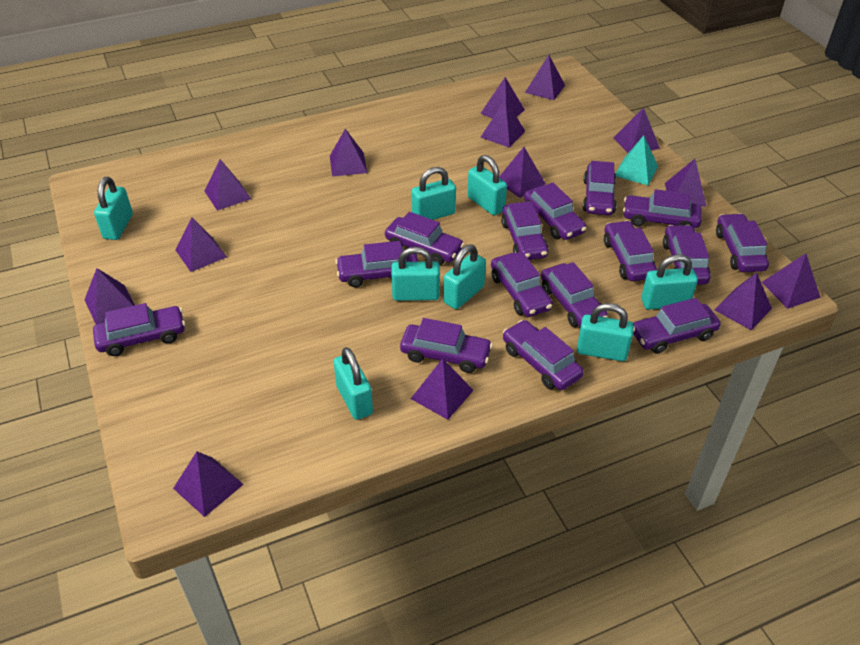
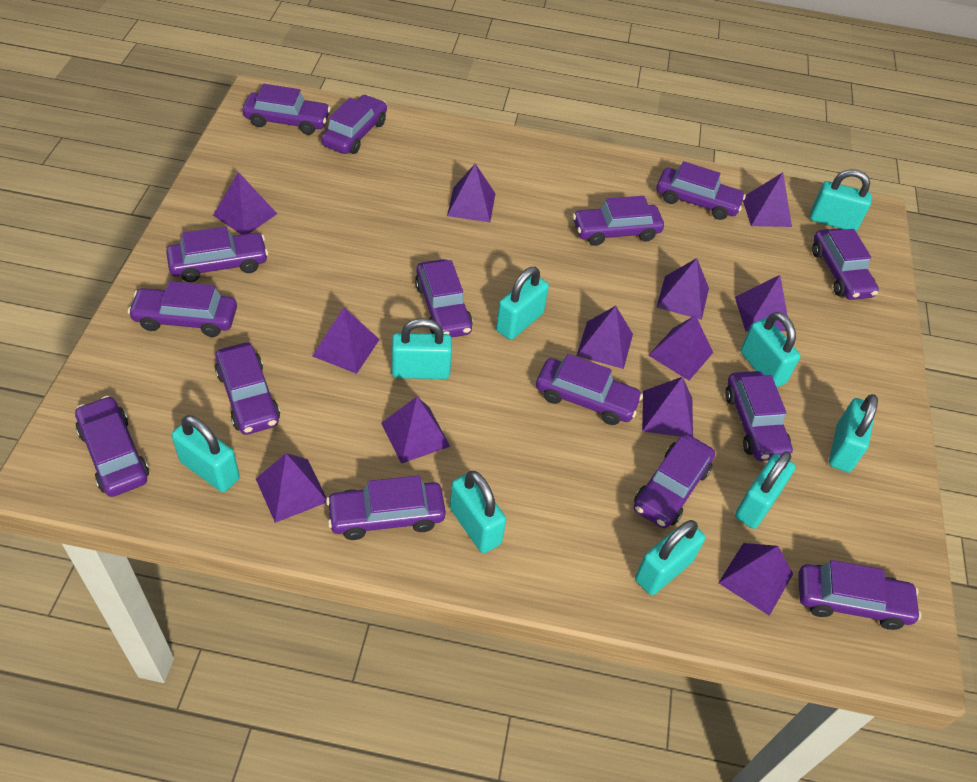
purple pyramid: 14 -> 12
turquoise padlock: 8 -> 9
turquoise pyramid: 1 -> 0

